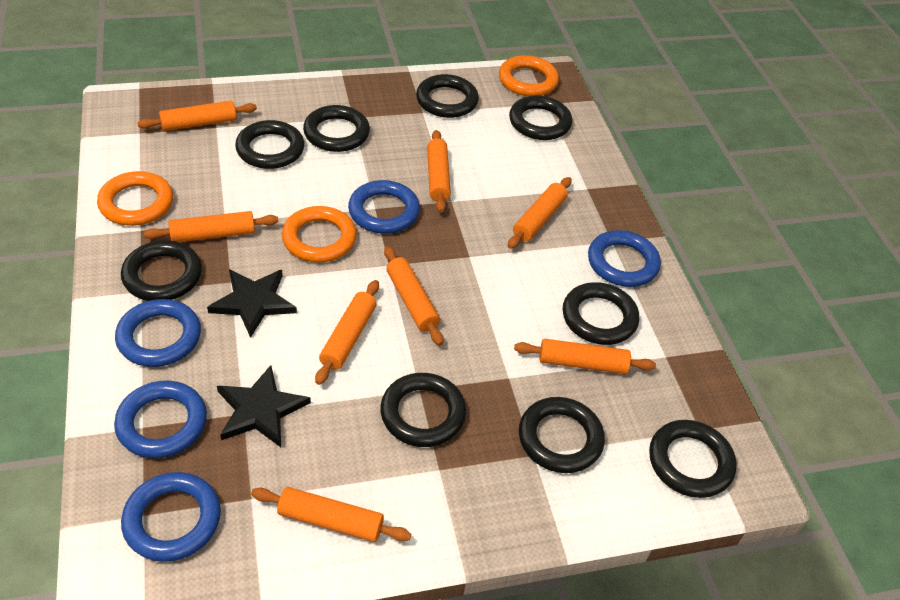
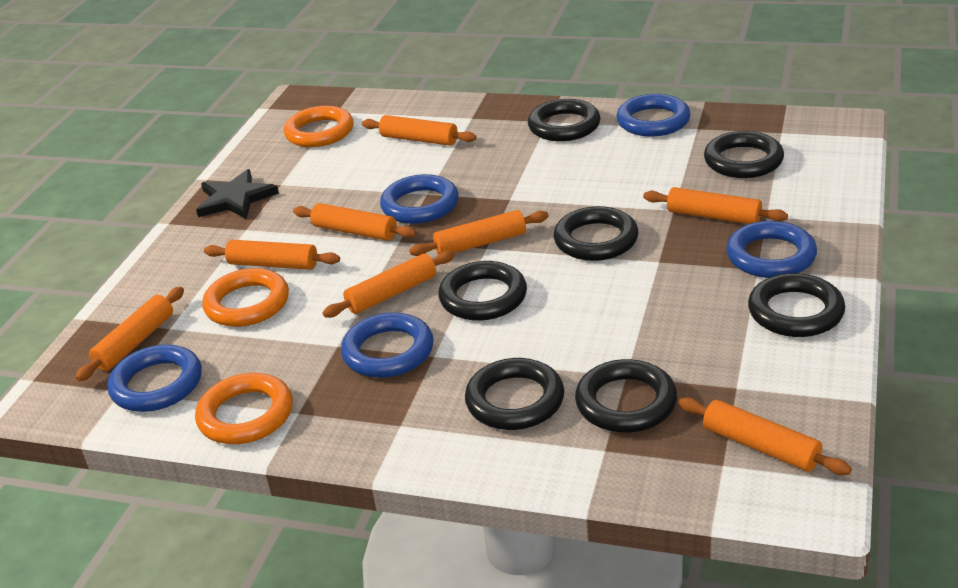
black ring: 9 -> 7
black star: 2 -> 1

